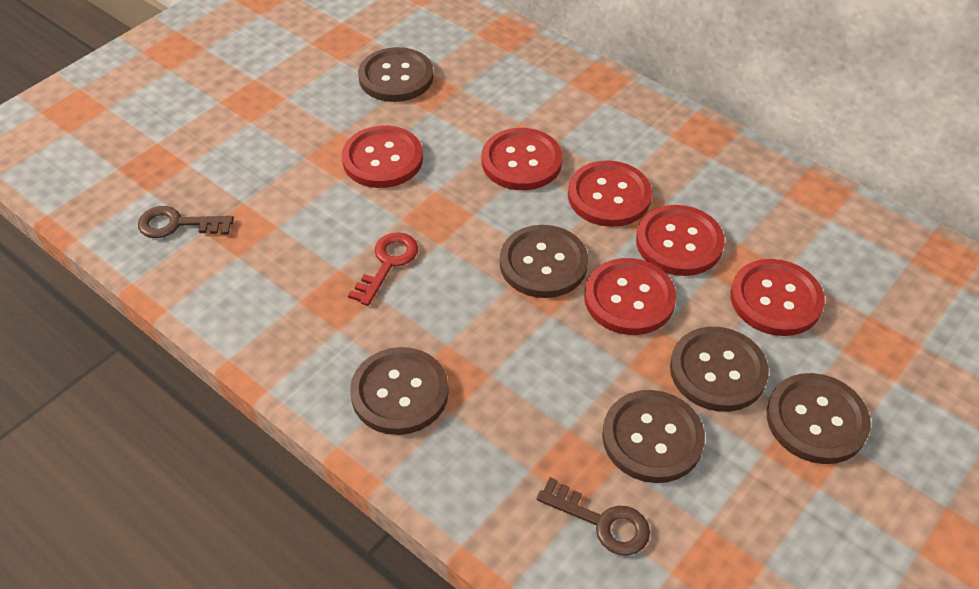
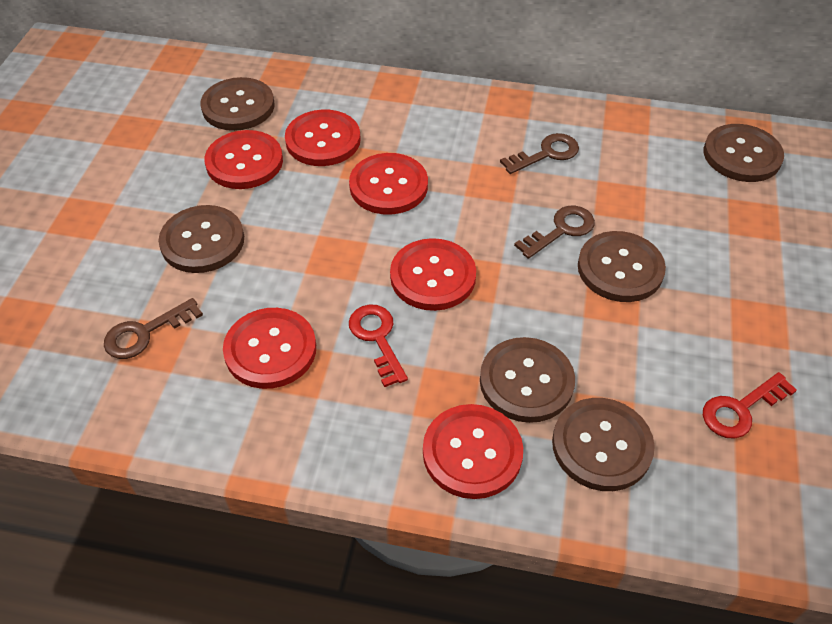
brown key: 2 -> 3
red key: 1 -> 2

